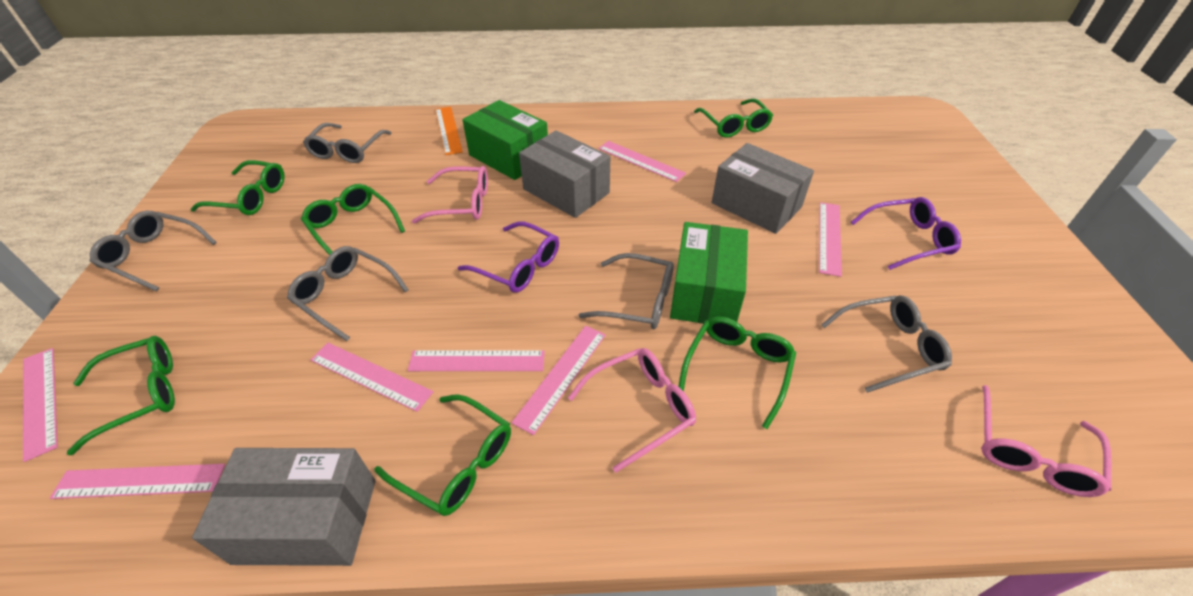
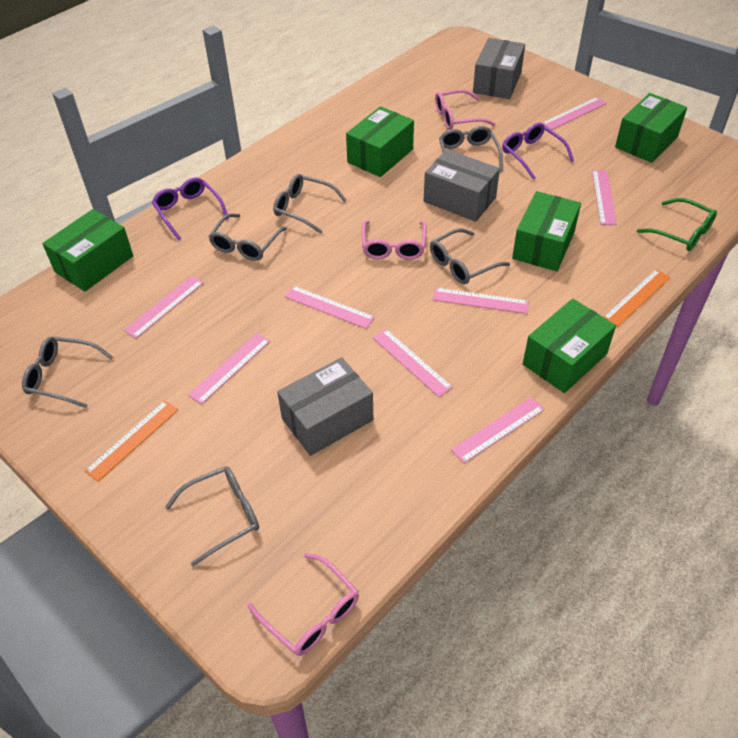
green box: 2 -> 5
green glasses: 6 -> 1
grey glasses: 5 -> 6
orange ruler: 1 -> 2
pink ruler: 7 -> 8

